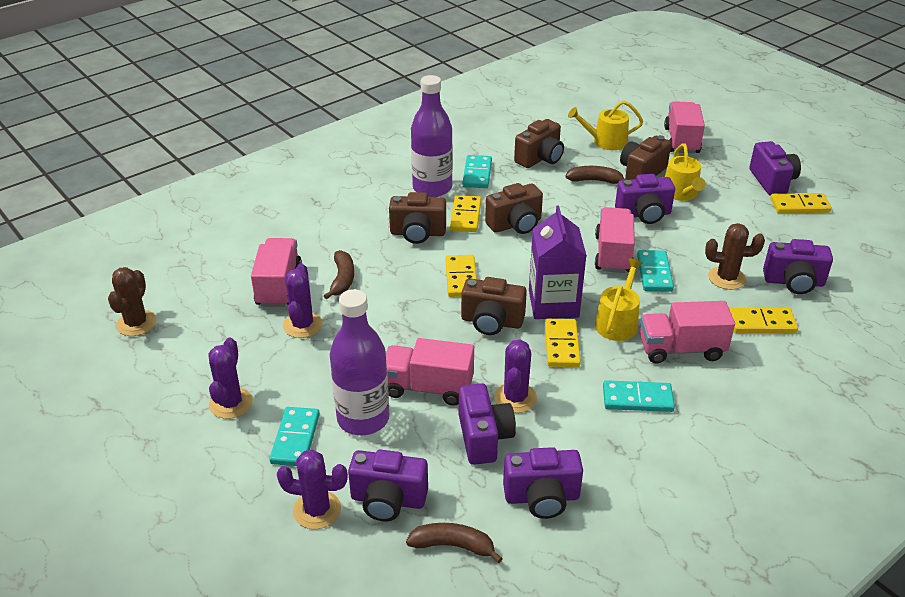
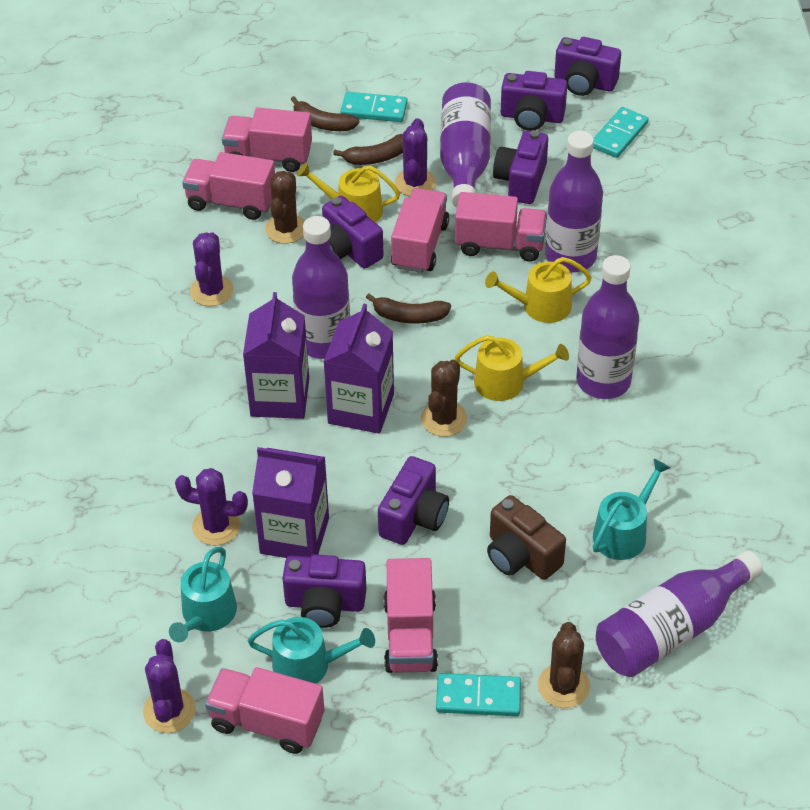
brown cactus: 2 -> 3
brown camera: 5 -> 1
pink truck: 5 -> 6
purple bottle: 2 -> 5
purple carton: 1 -> 3
turquoise domino: 4 -> 3
turquoise watering can: 0 -> 3
yellow domino: 5 -> 0

